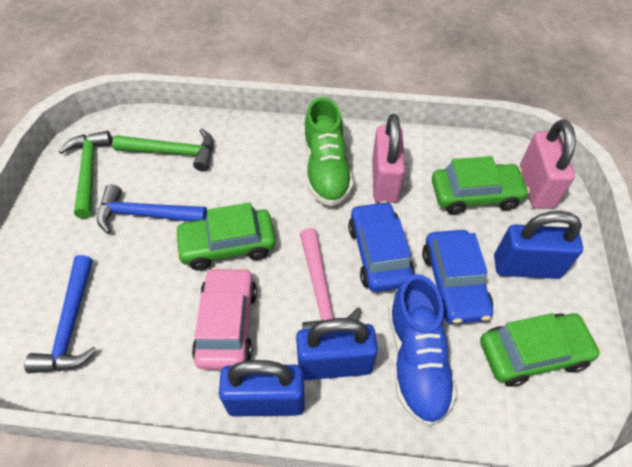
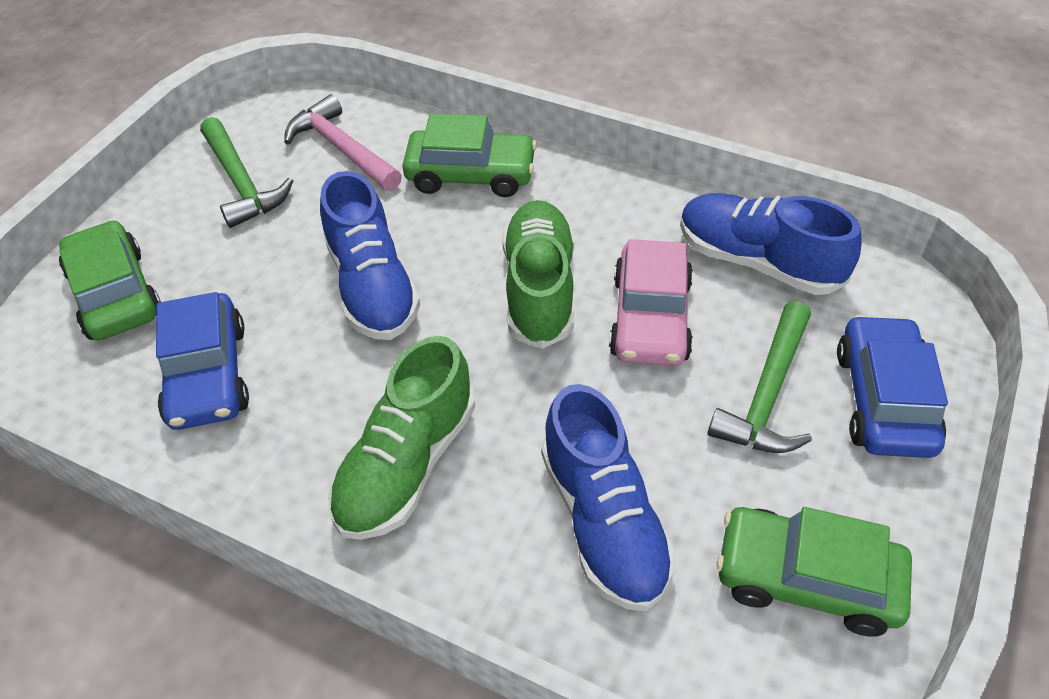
blue hammer: 2 -> 0
blue padlock: 3 -> 0
blue shoe: 1 -> 3
green shoe: 1 -> 2
pink padlock: 2 -> 0

